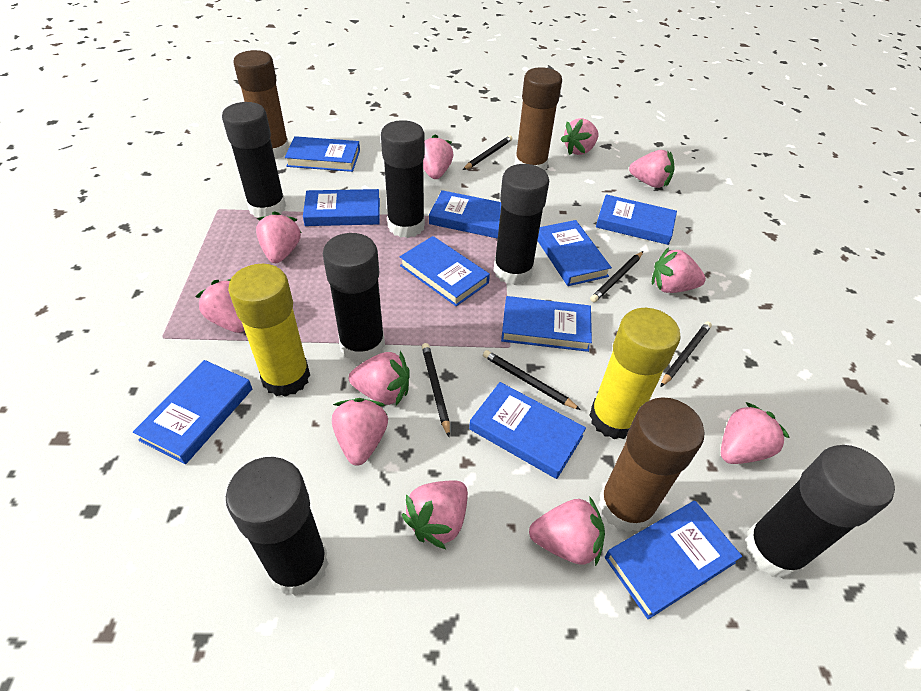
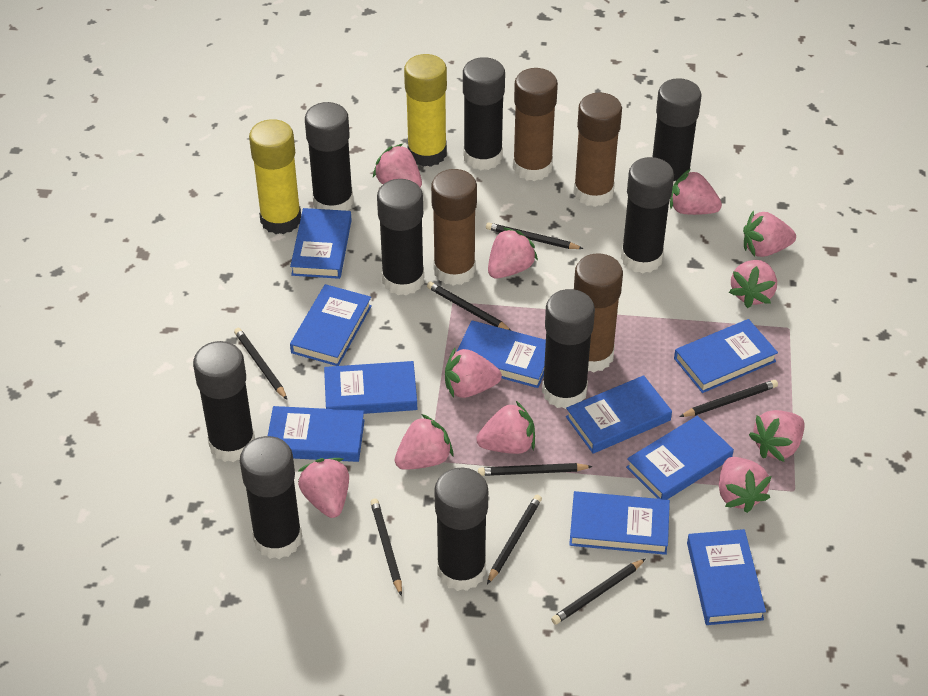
black glue stick: 6 -> 9
black pencil: 5 -> 8
brown glue stick: 3 -> 4

